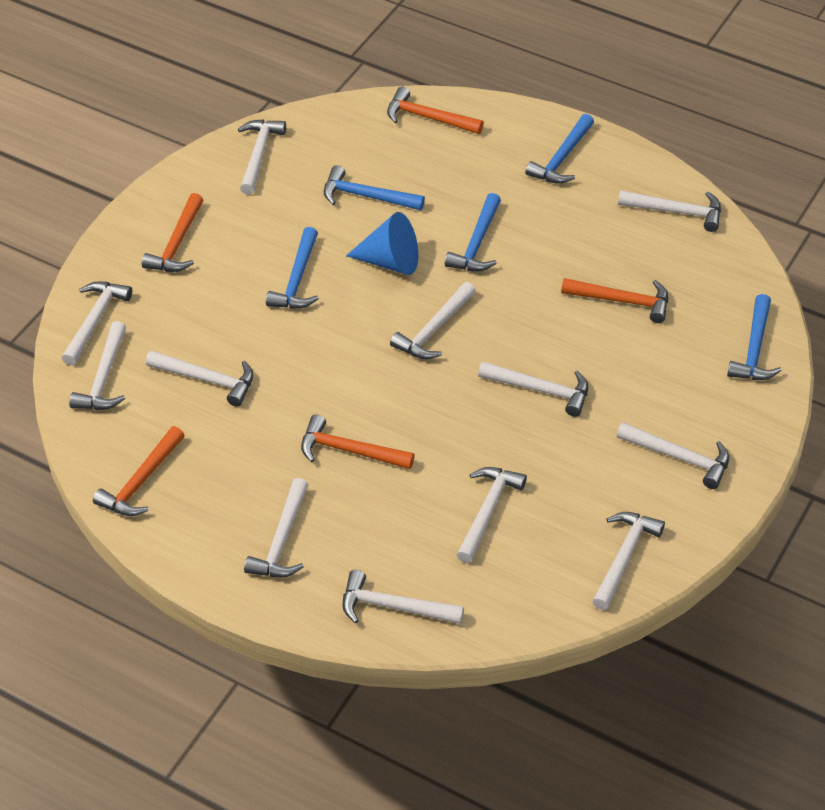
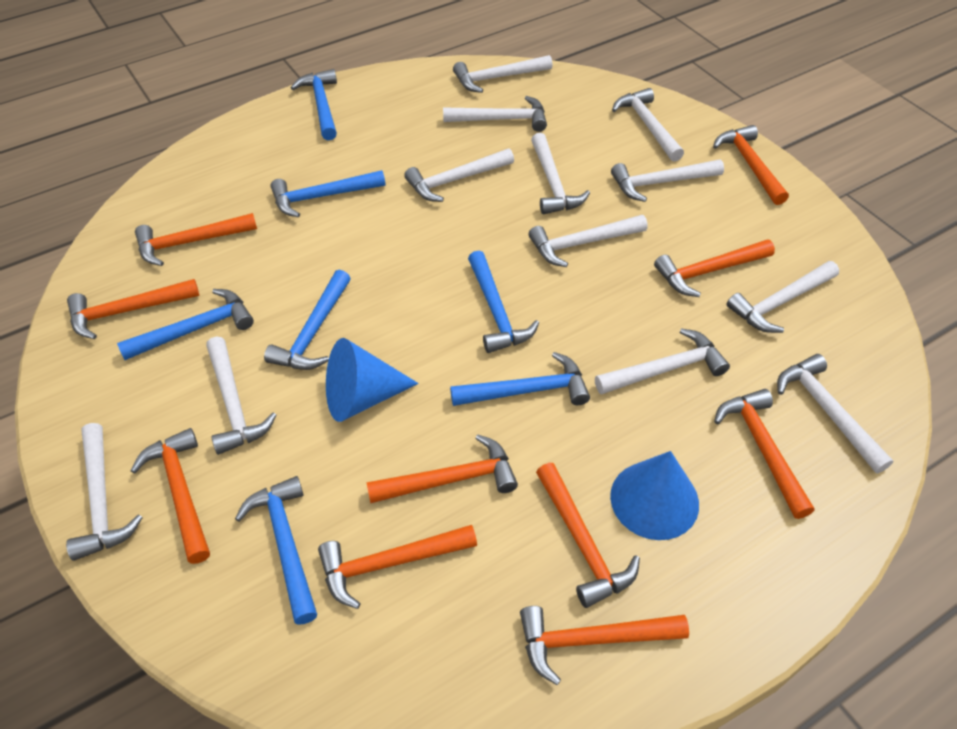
blue cone: 1 -> 2
blue hammer: 5 -> 7
orange hammer: 5 -> 10

